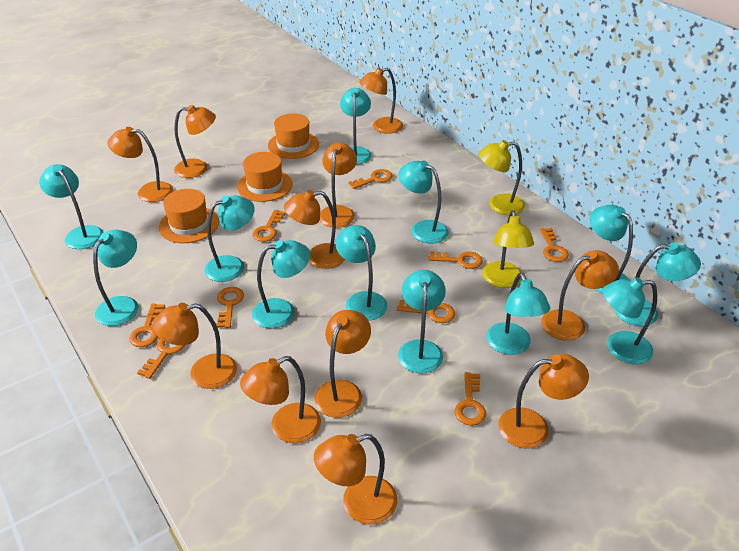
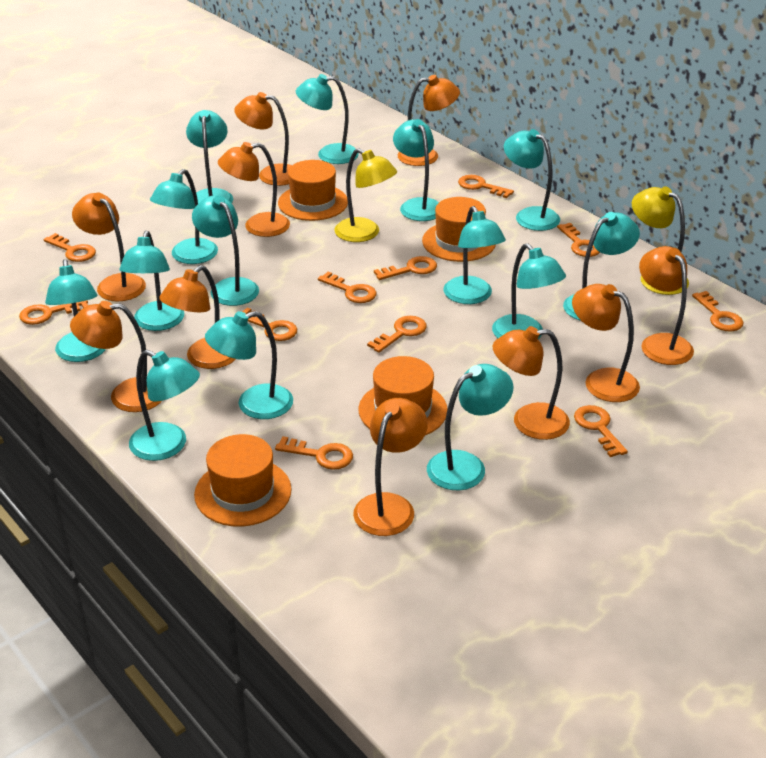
orange hat: 3 -> 4
orange key: 9 -> 11
orange lamp: 11 -> 10
turquoise lamp: 12 -> 14

